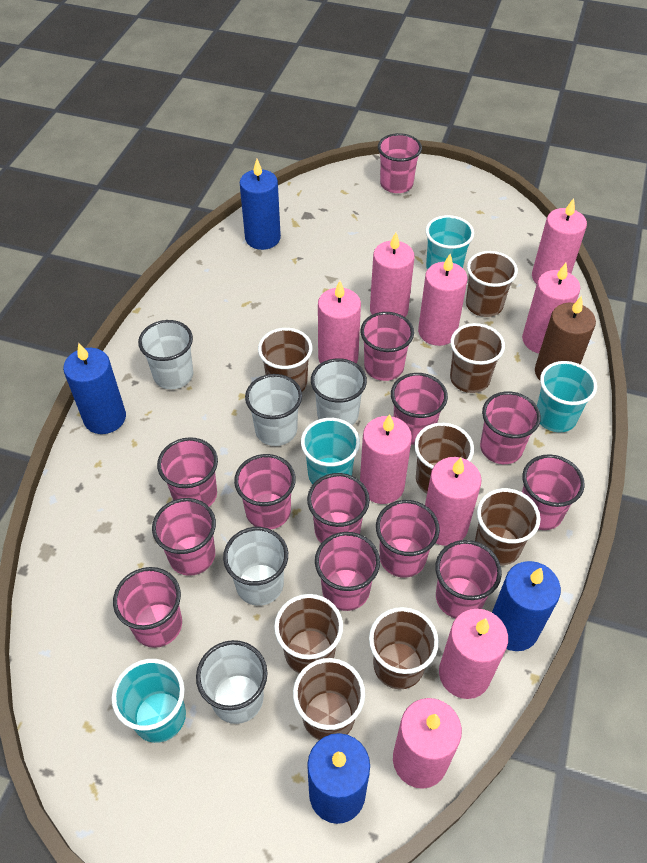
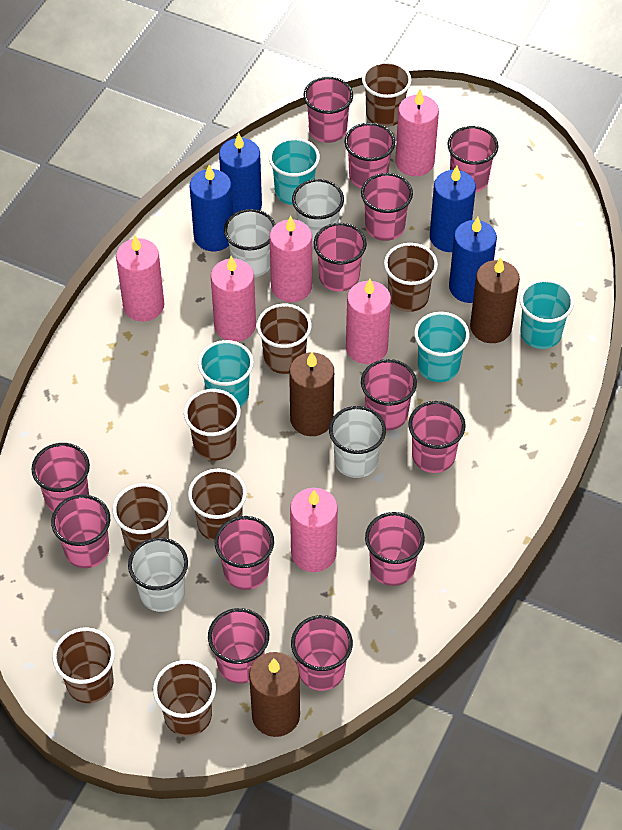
brown candle: 1 -> 3
pink candle: 9 -> 6
white cup: 5 -> 4

